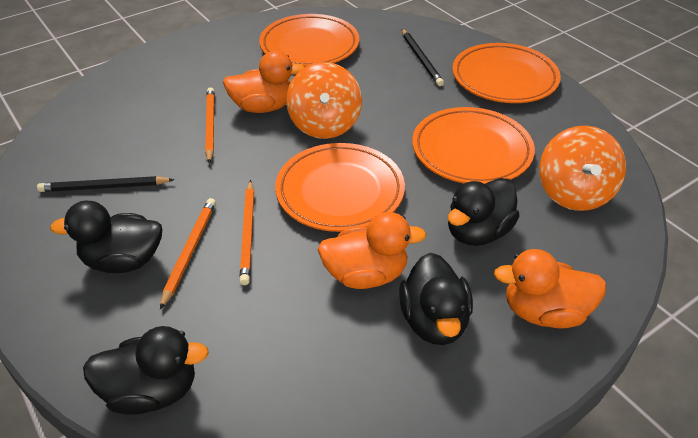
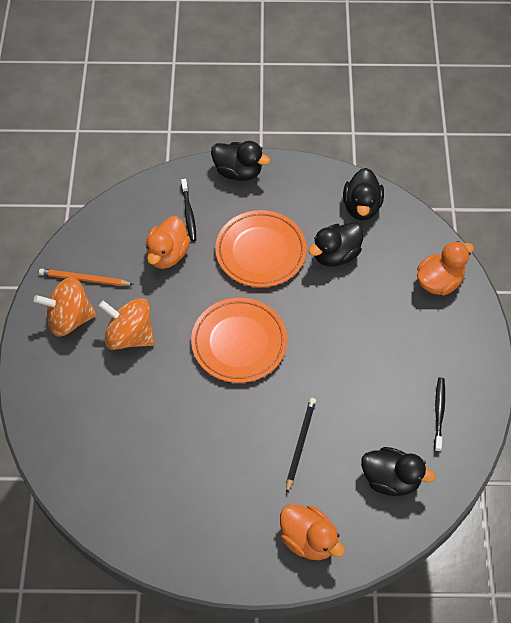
black pencil: 2 -> 1
black toothbrush: 0 -> 2
orange pencil: 3 -> 1
orange plate: 4 -> 2

